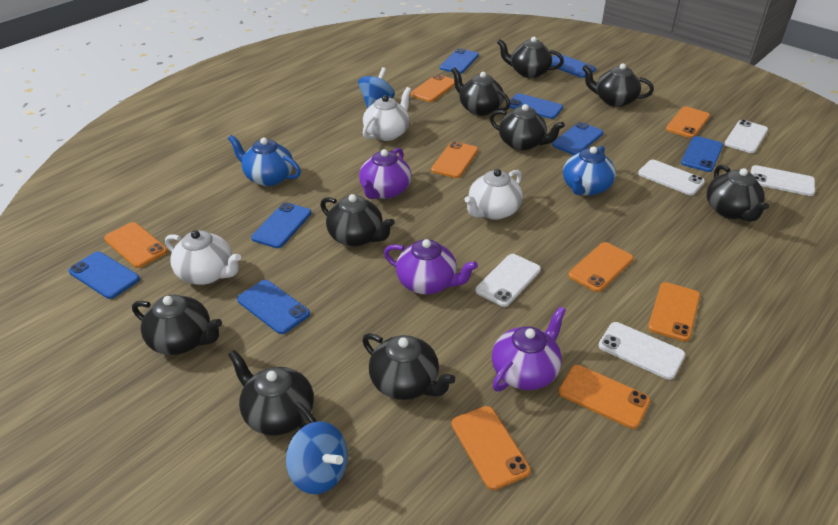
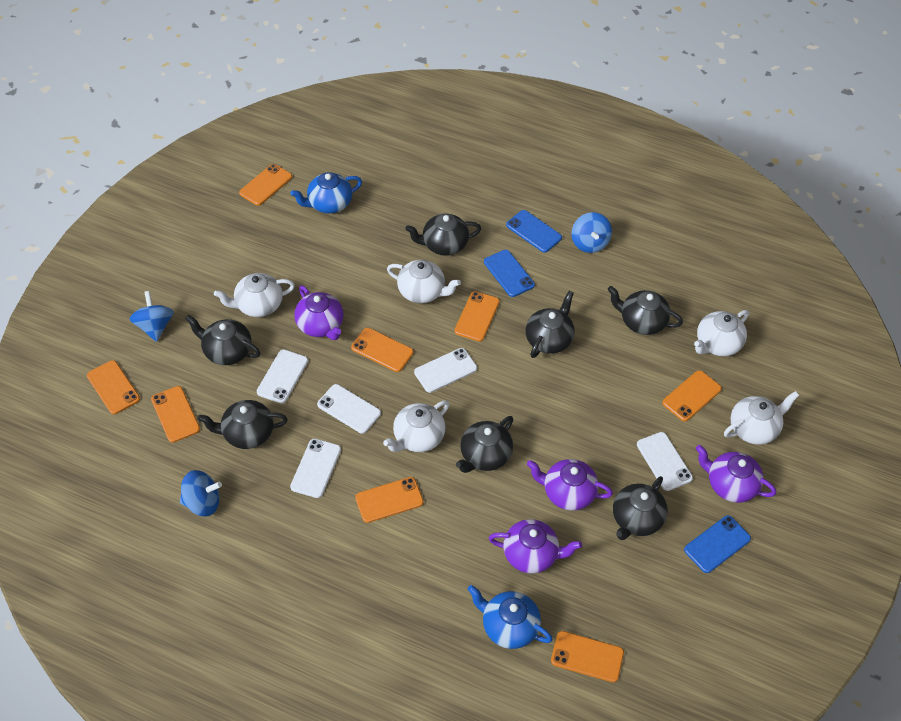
black teapot: 9 -> 7
blue phone: 8 -> 3
blue spinning top: 2 -> 3
purple teapot: 3 -> 4
white teapot: 3 -> 5

